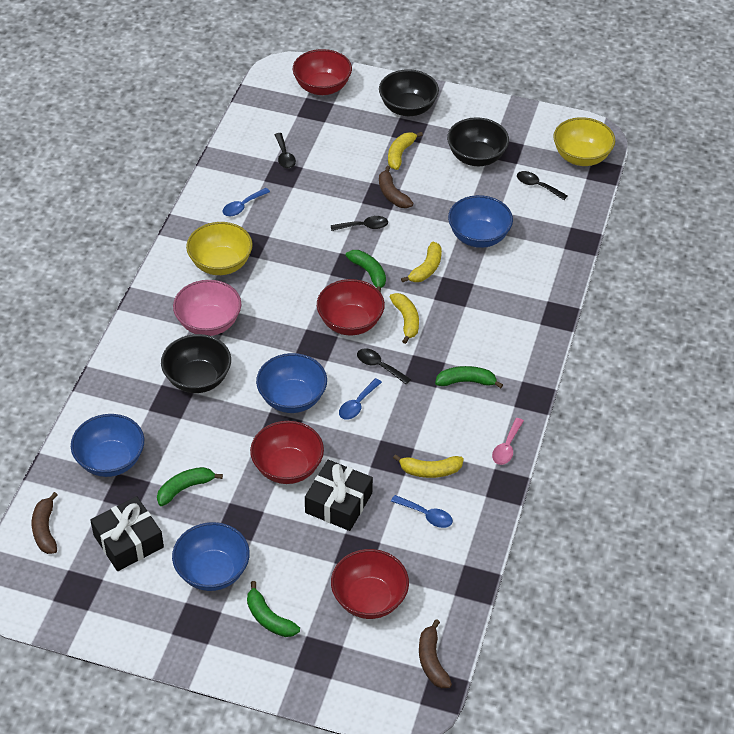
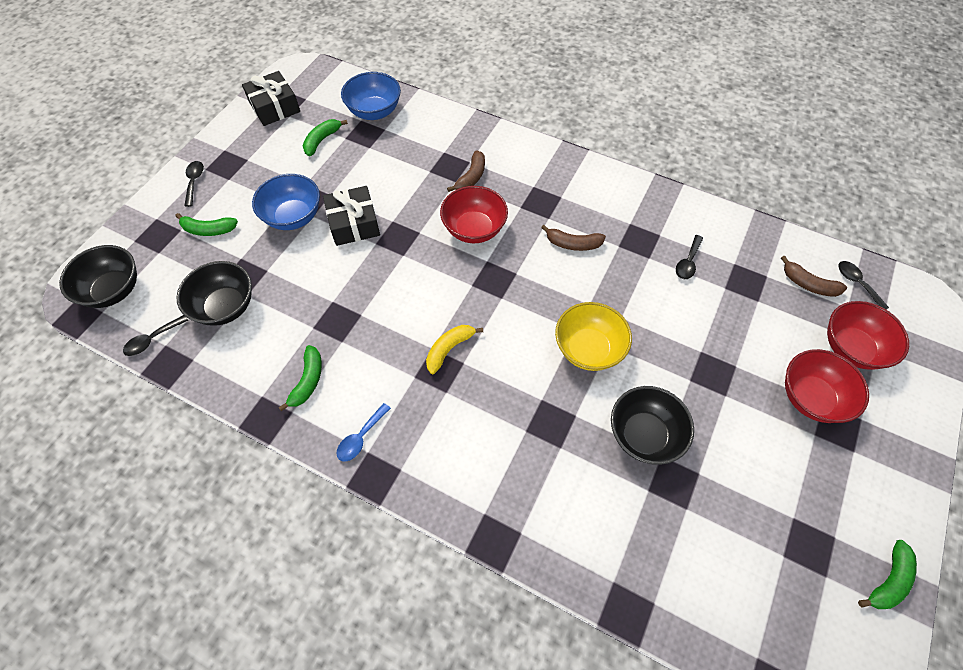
blue bowl: 4 -> 2
blue spoon: 3 -> 1
pink bowl: 1 -> 0
pink spoon: 1 -> 0
red bowl: 4 -> 3
yellow banana: 4 -> 1
yellow bowl: 2 -> 1

